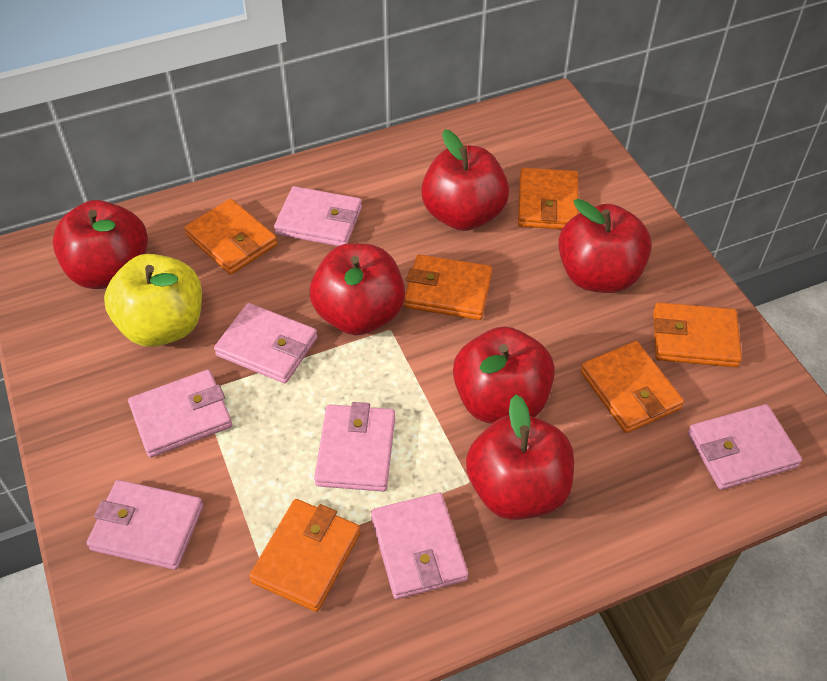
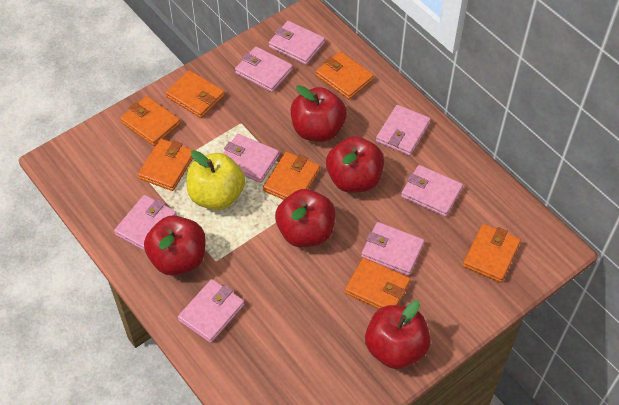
orange wallet: 6 -> 7
pink wallet: 7 -> 8
red apple: 6 -> 5

